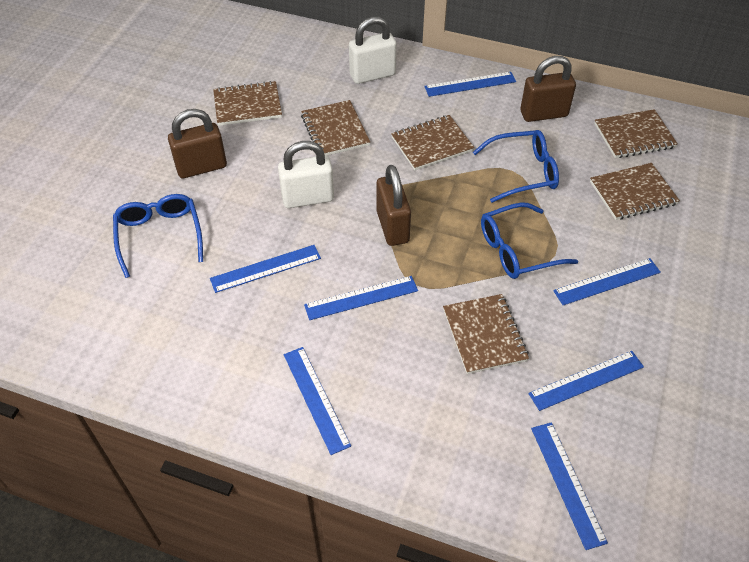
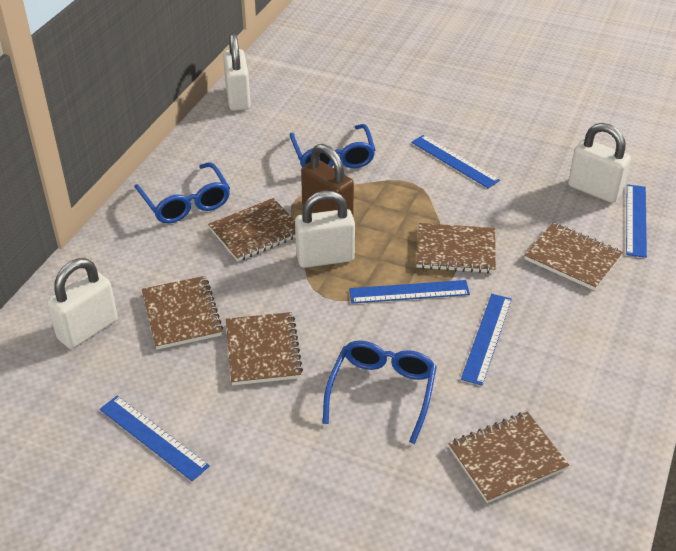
blue ruler: 7 -> 5
brown padlock: 3 -> 1
white padlock: 2 -> 4

